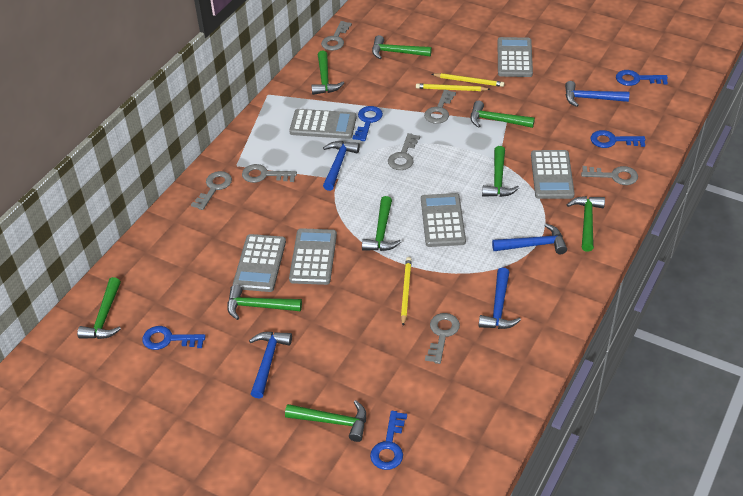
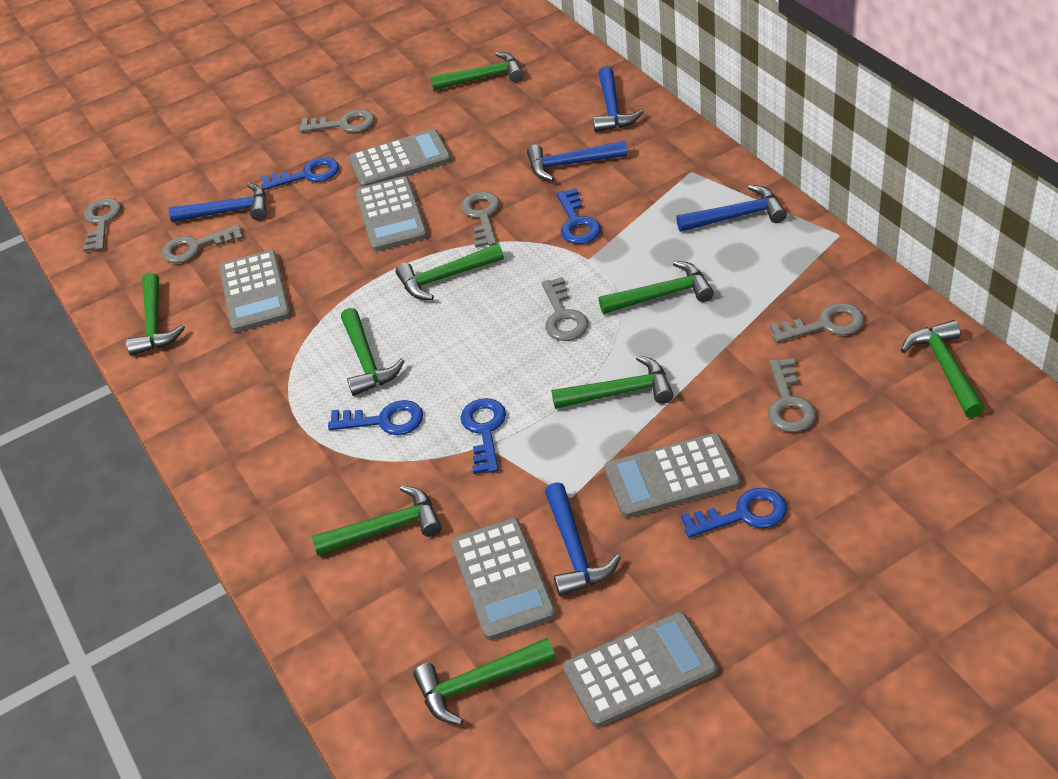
yellow pencil: 3 -> 0

